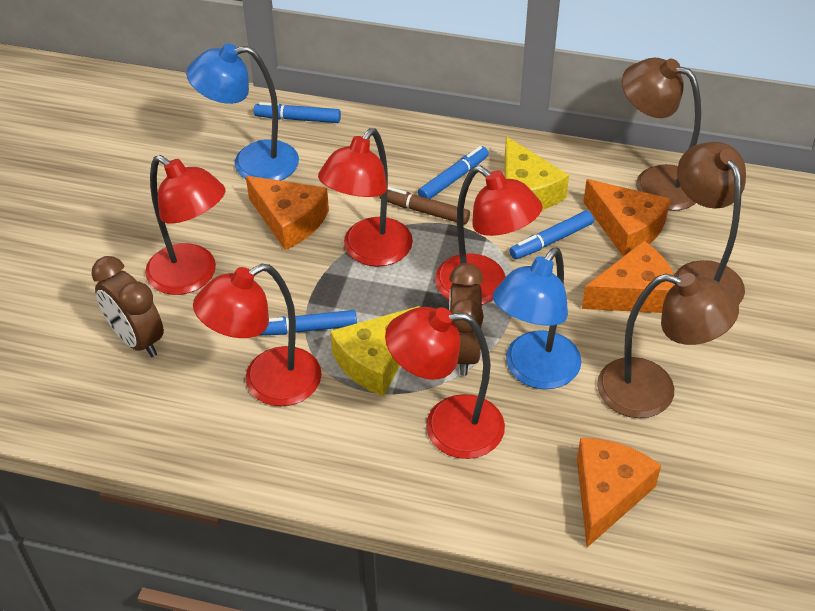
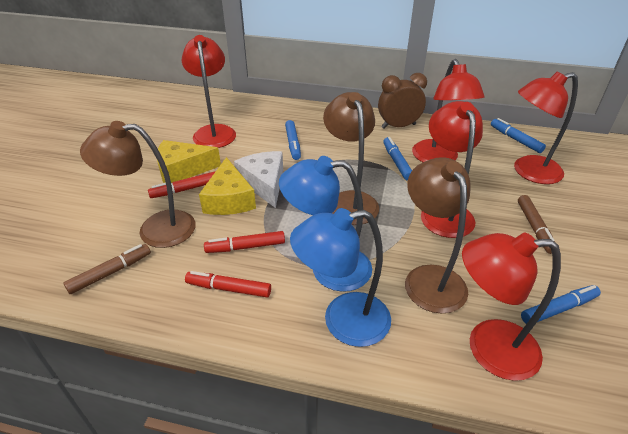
brown clock: 2 -> 1
brown marker: 1 -> 2
orange cheese: 4 -> 0
red marker: 0 -> 3
white cheese: 0 -> 1

